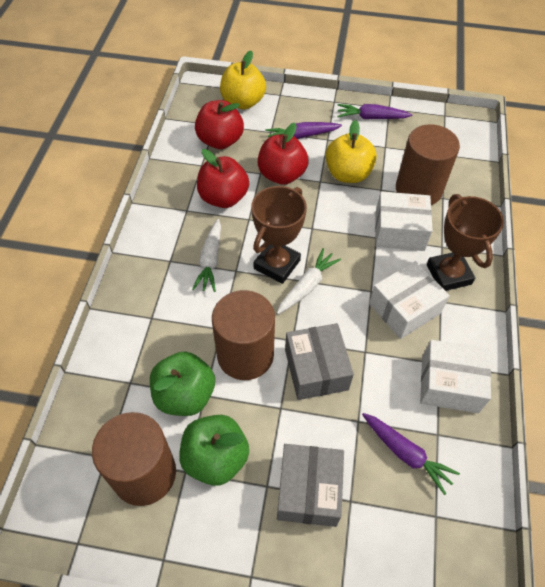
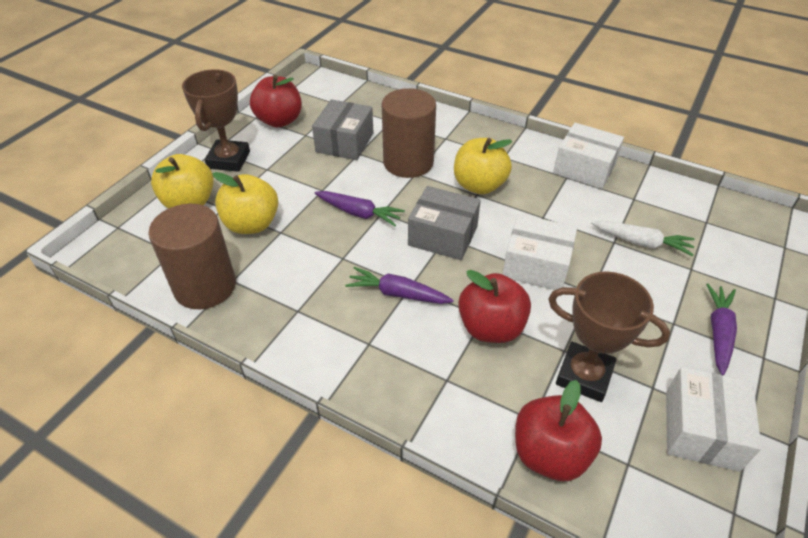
brown cylinder: 3 -> 2
green apple: 2 -> 0
white carrot: 2 -> 1
yellow apple: 2 -> 3

